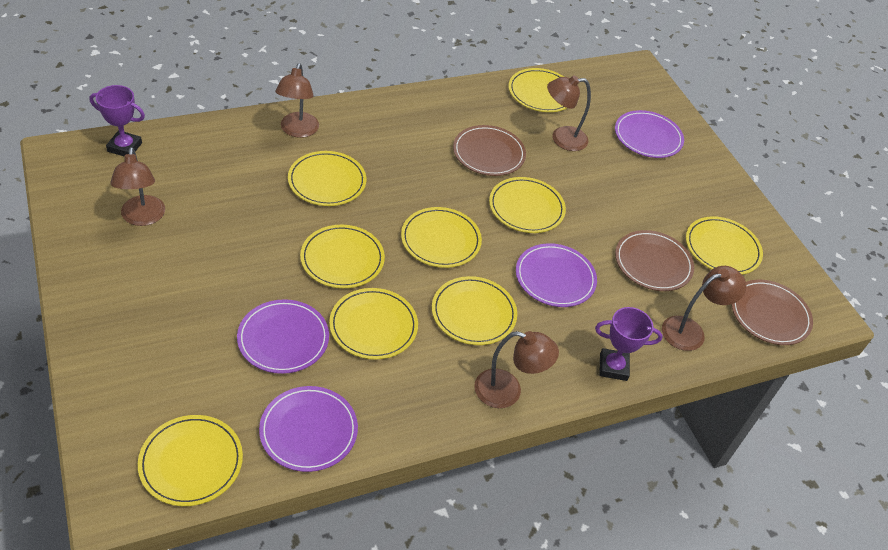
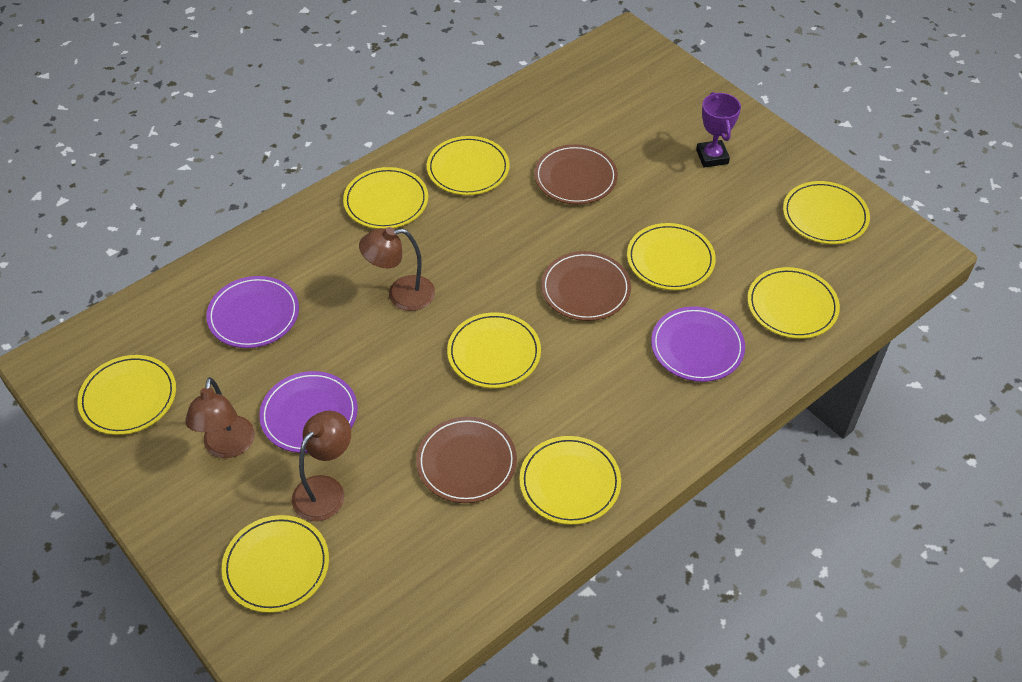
brown lamp: 5 -> 3
purple plate: 4 -> 3
purple trophy: 2 -> 1

